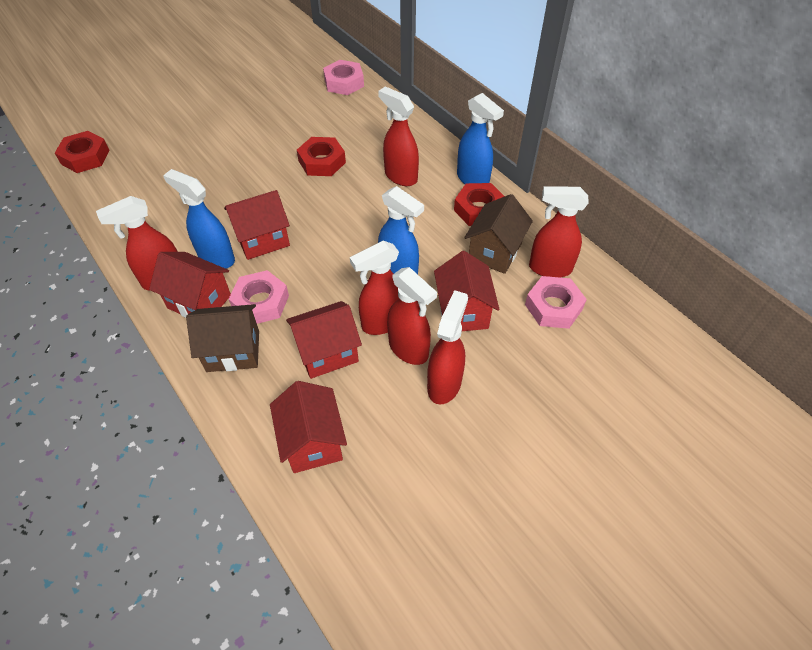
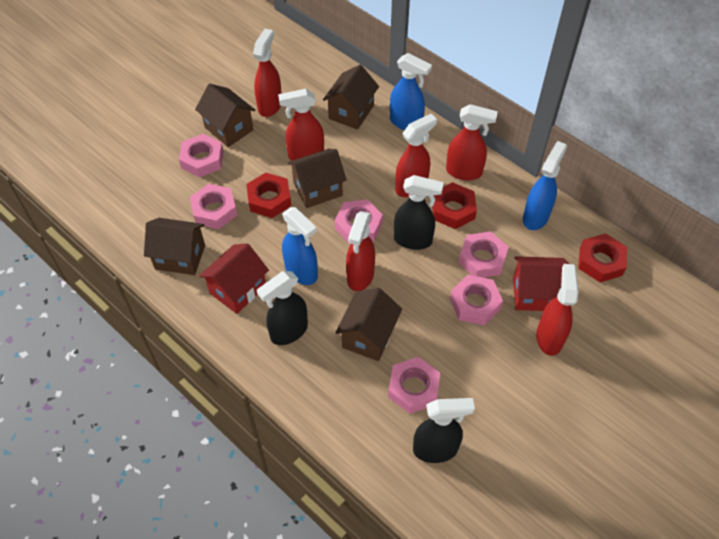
black spray bottle: 0 -> 3
brown house: 2 -> 5
pink nut: 3 -> 6
red house: 5 -> 2

